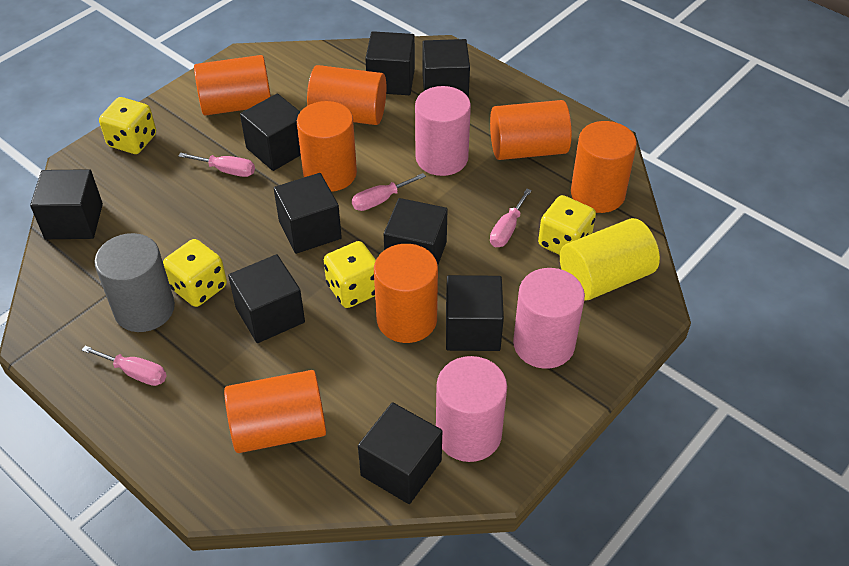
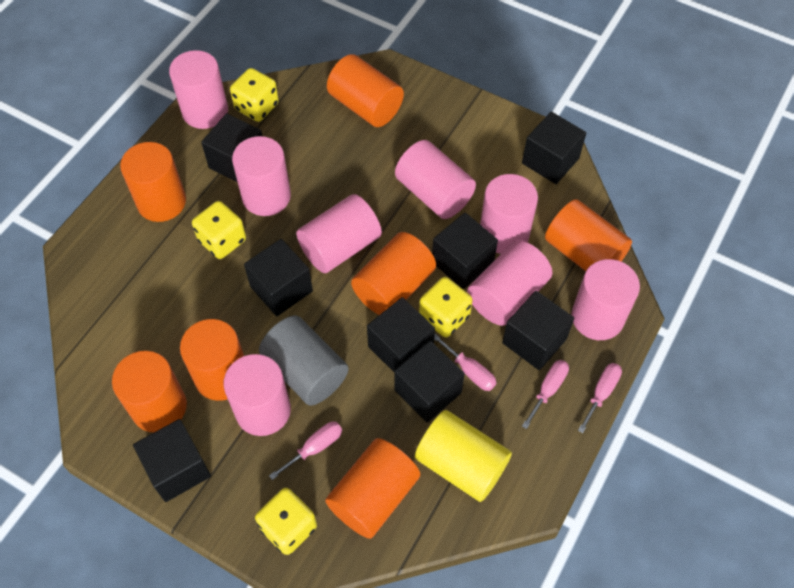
black cube: 9 -> 8
pink cylinder: 3 -> 8

